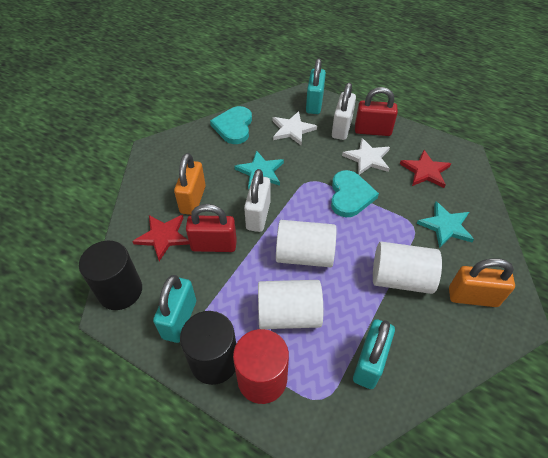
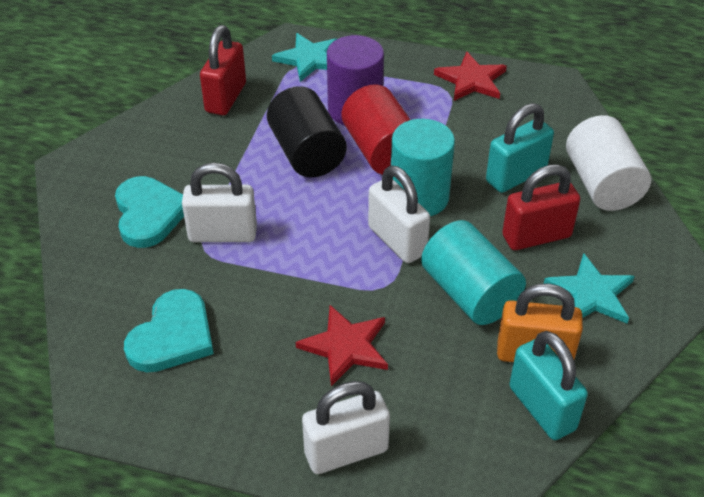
black cylinder: 2 -> 1
orange padlock: 2 -> 1
purple cylinder: 0 -> 1
turquoise cylinder: 0 -> 2
turquoise padlock: 3 -> 2
white cylinder: 3 -> 1
white padlock: 2 -> 3
white star: 2 -> 0

